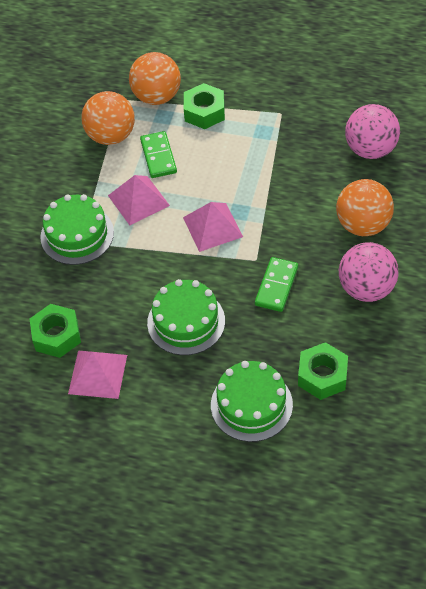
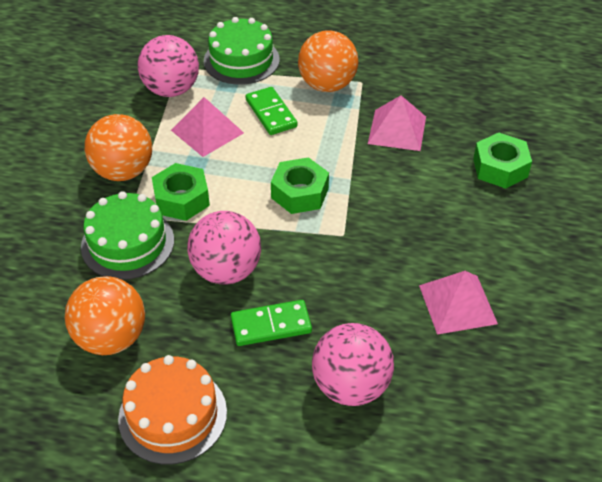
green cake: 3 -> 2
orange cake: 0 -> 1
pink ball: 2 -> 3

